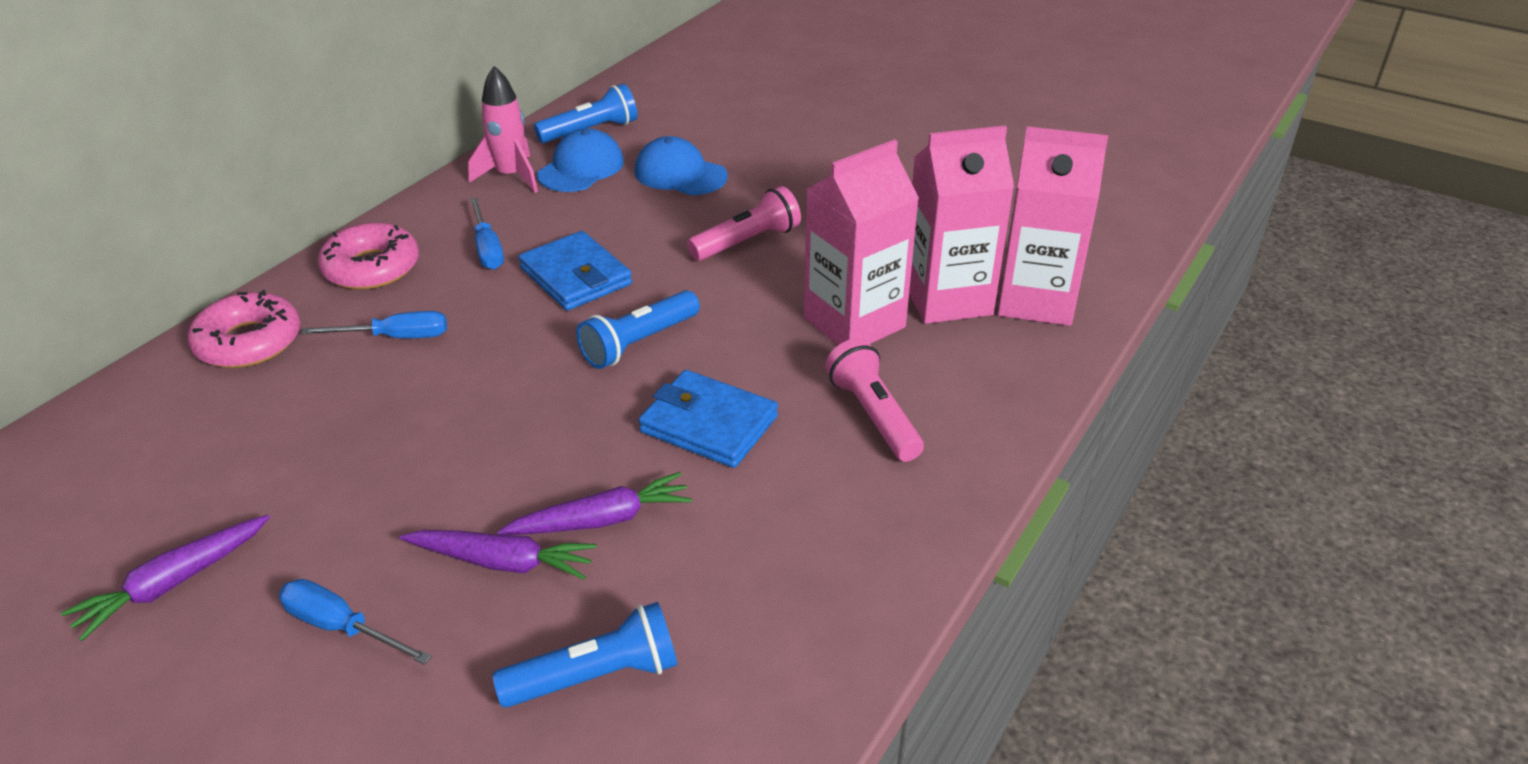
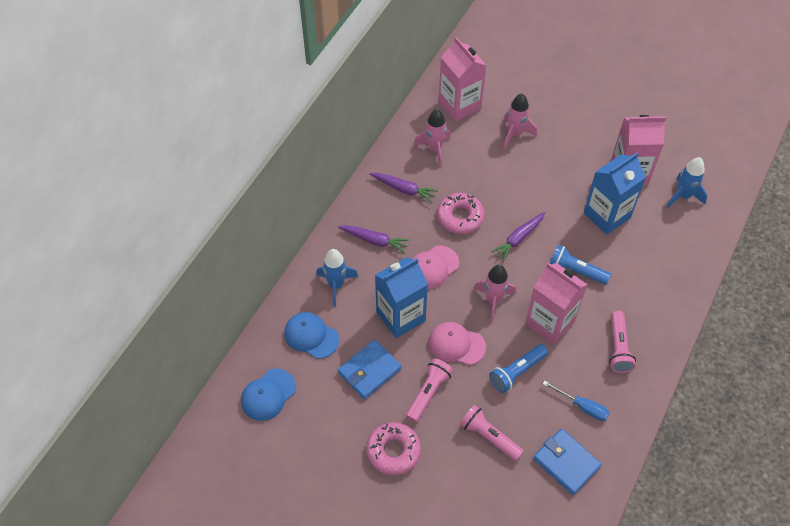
blue carton: 0 -> 2
blue flashlight: 3 -> 2
blue rocket: 0 -> 2
blue screwdriver: 3 -> 1
pink cap: 0 -> 2
pink flashlight: 2 -> 3
pink rocket: 1 -> 3

